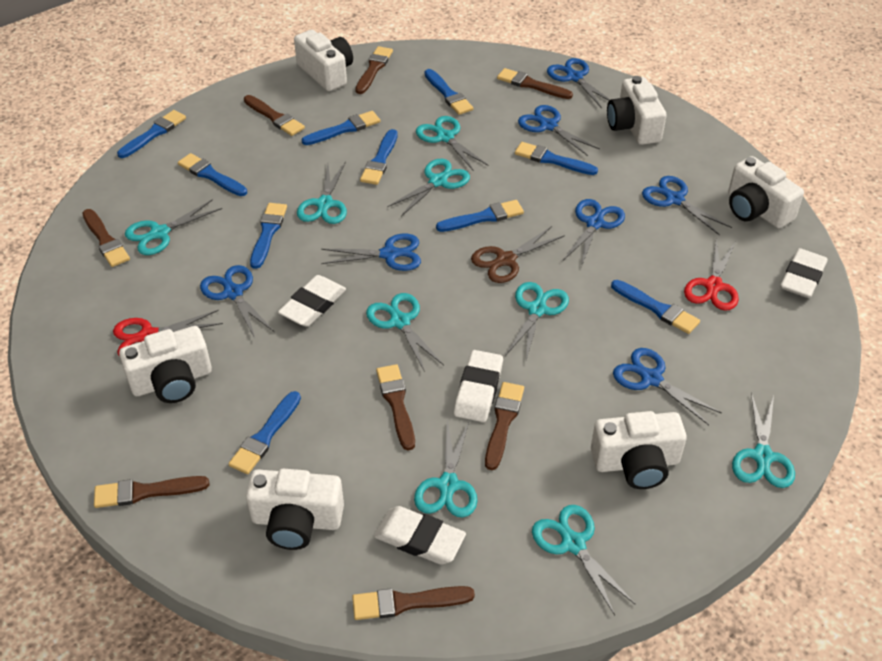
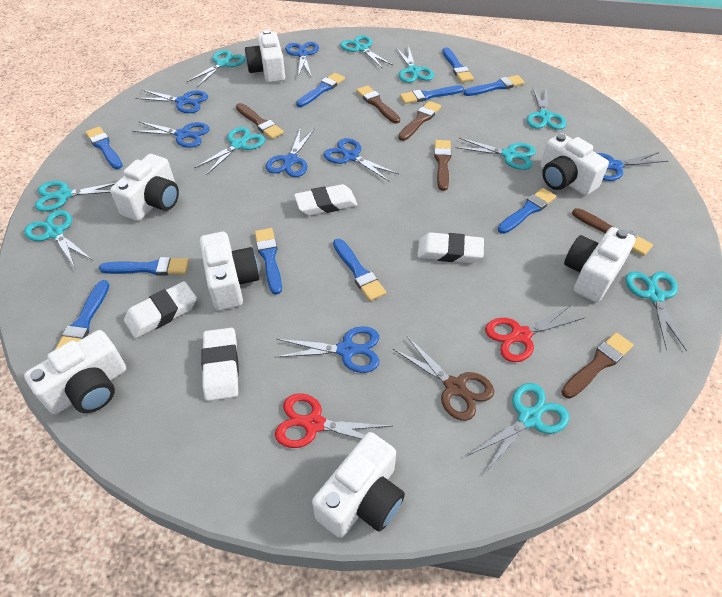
brown brush: 8 -> 6
turquoise scissors: 9 -> 10
white camera: 6 -> 7

